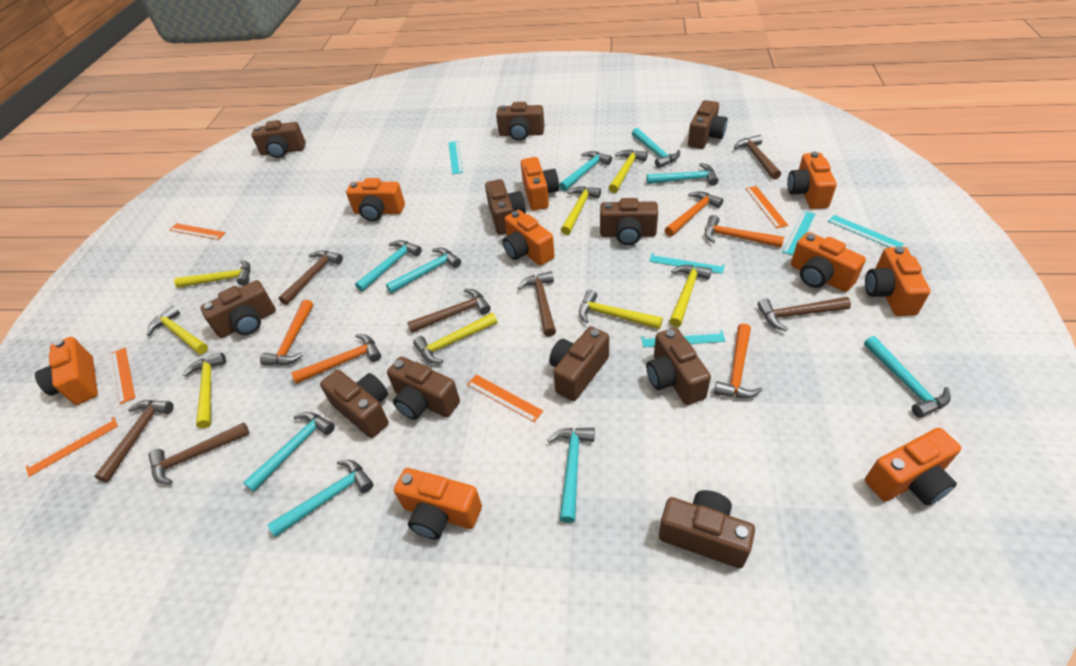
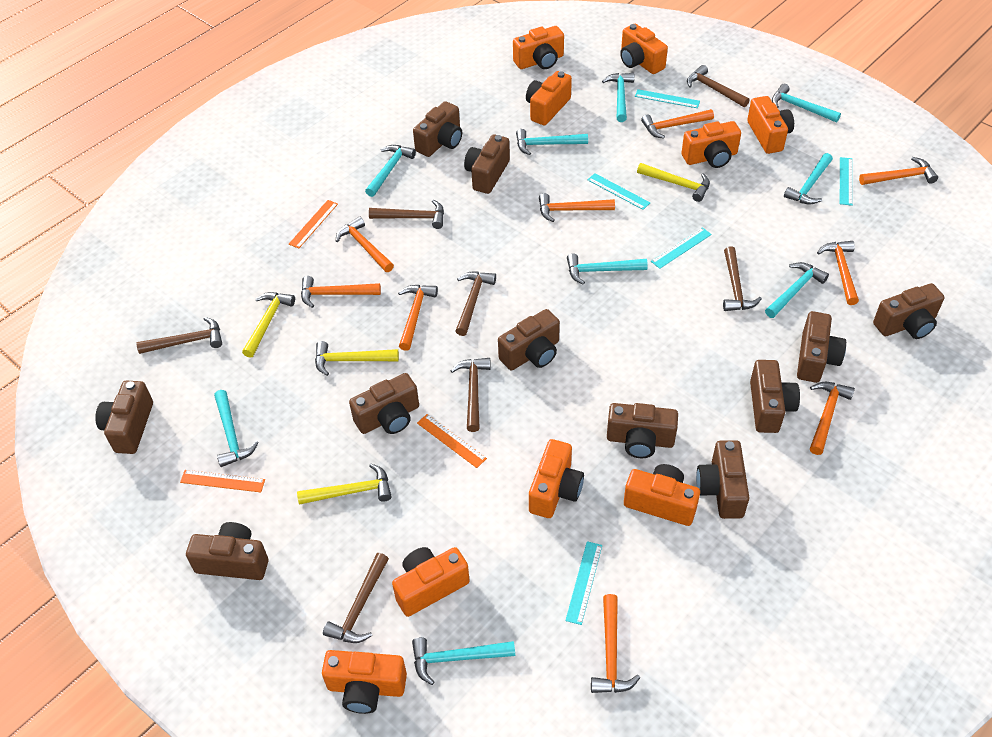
orange hammer: 5 -> 9
orange ruler: 5 -> 3
yellow hammer: 8 -> 4

